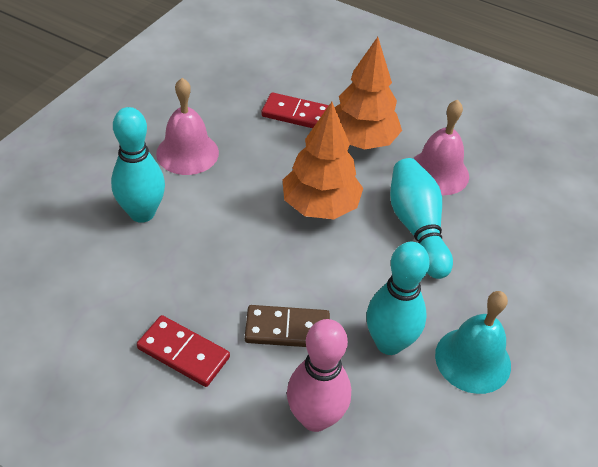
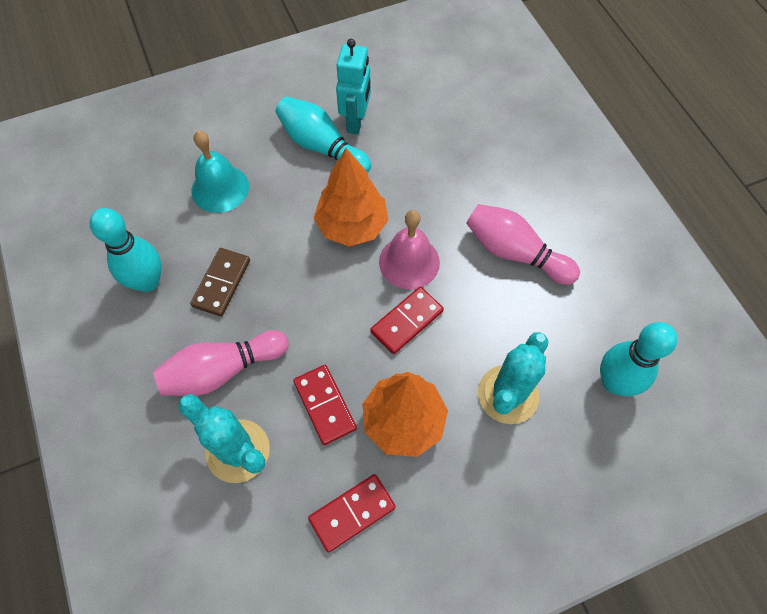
pink bell: 2 -> 1
pink bowling pin: 1 -> 2
red domino: 2 -> 3
turquoise cactus: 0 -> 2
turquoise robot: 0 -> 1

